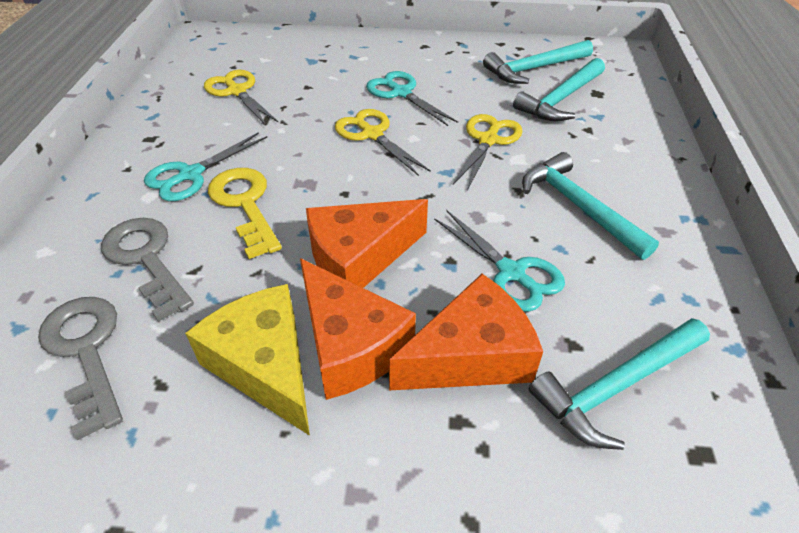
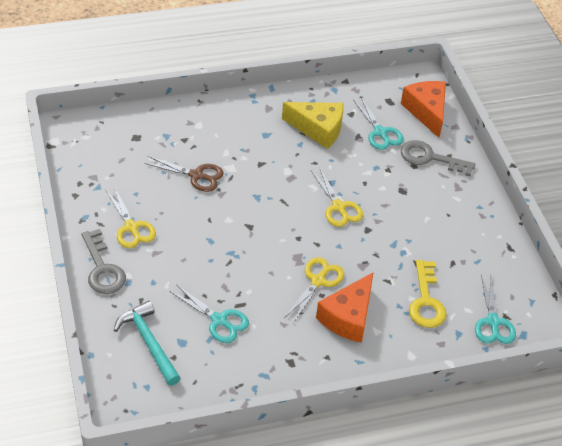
brown scissors: 0 -> 1
orange cheese: 3 -> 2
turquoise hammer: 4 -> 1

